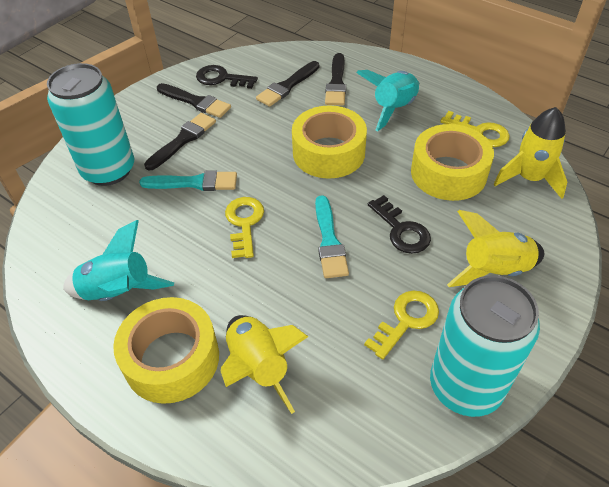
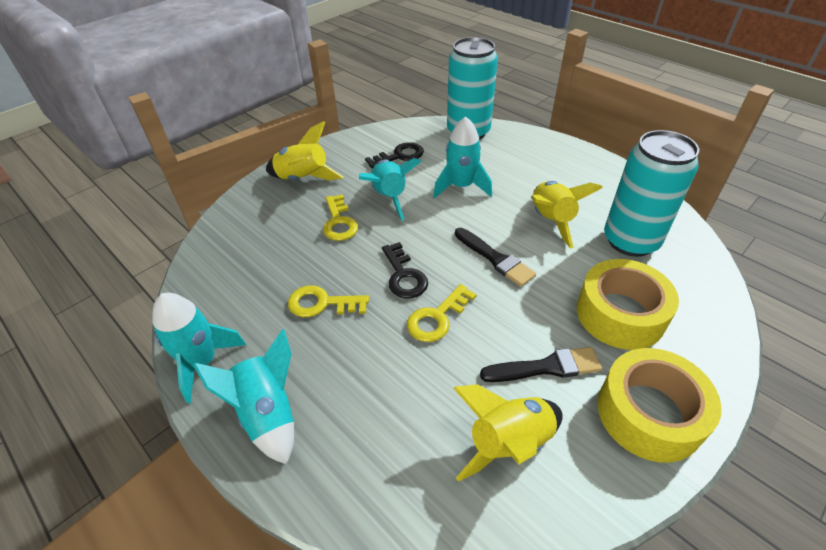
black brush: 4 -> 2
turquoise brush: 2 -> 0
turquoise rocket: 2 -> 4
yellow tape: 3 -> 2

